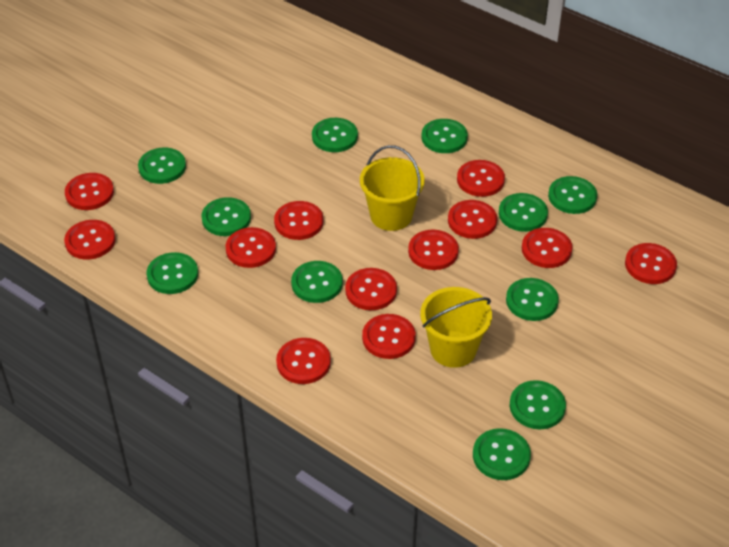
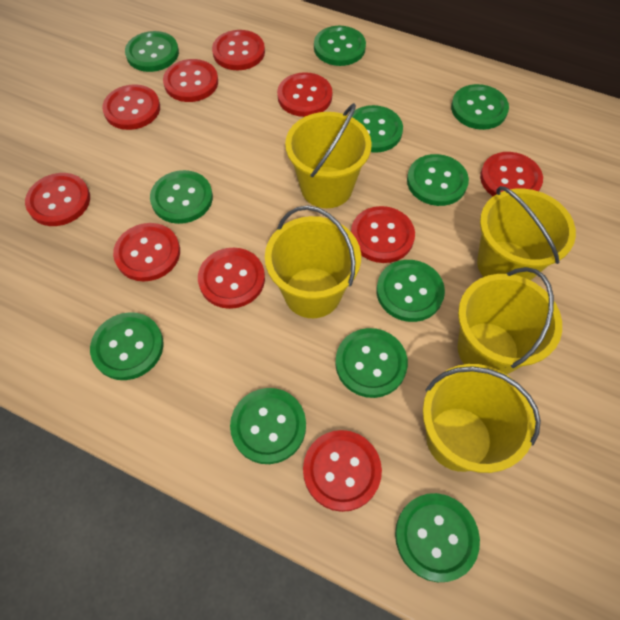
red button: 12 -> 10
yellow bucket: 2 -> 5

